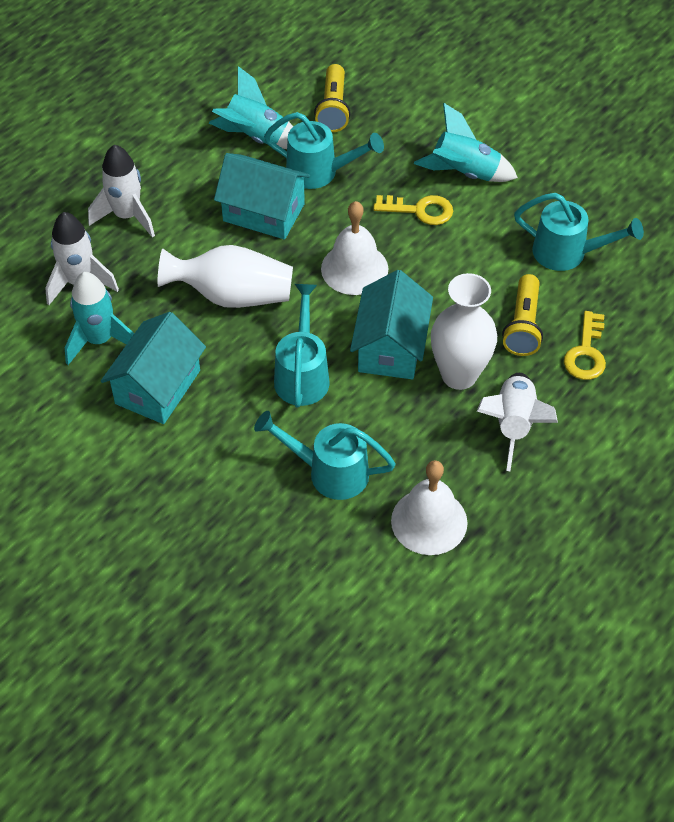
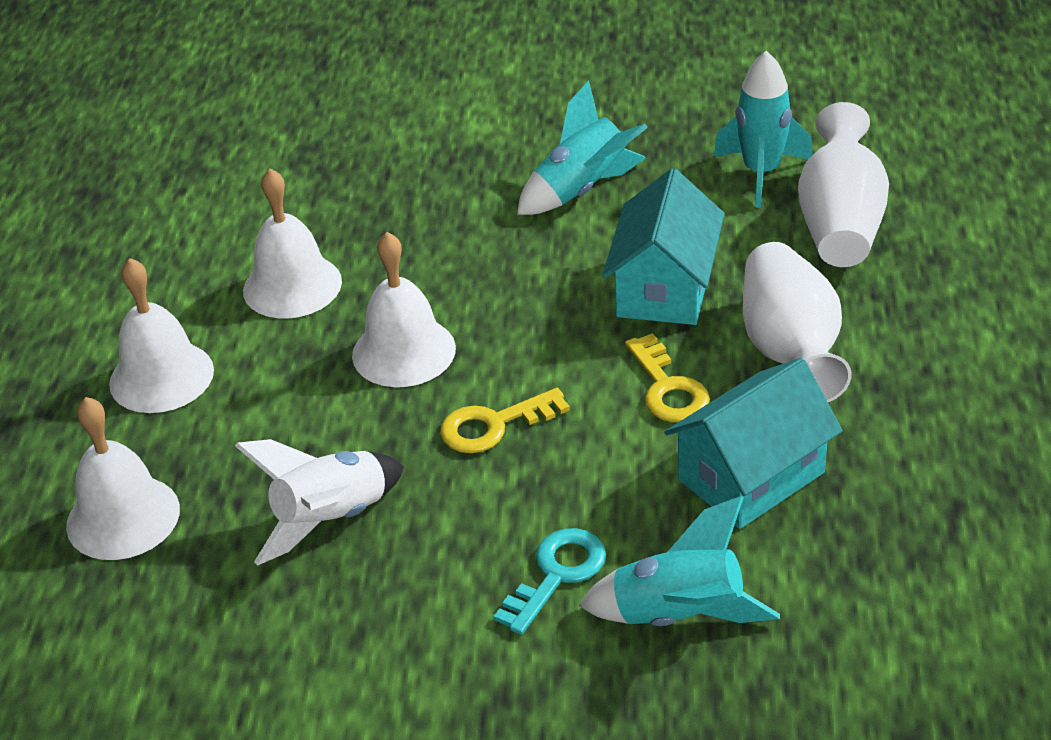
turquoise house: 3 -> 2
turquoise key: 0 -> 1
turquoise watering can: 4 -> 0
white bell: 2 -> 4
white rocket: 3 -> 1
yellow flashlight: 2 -> 0

